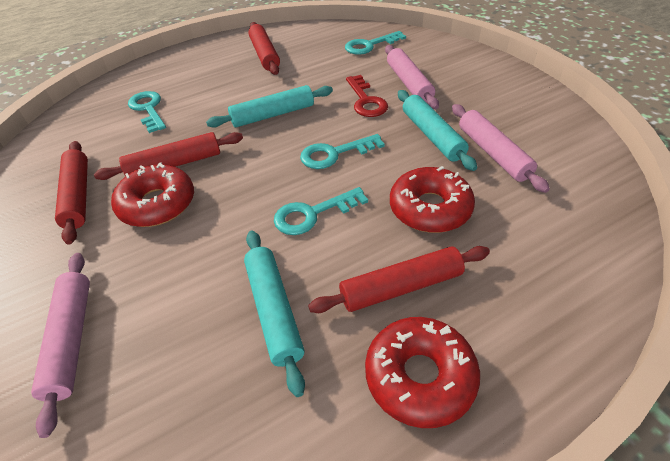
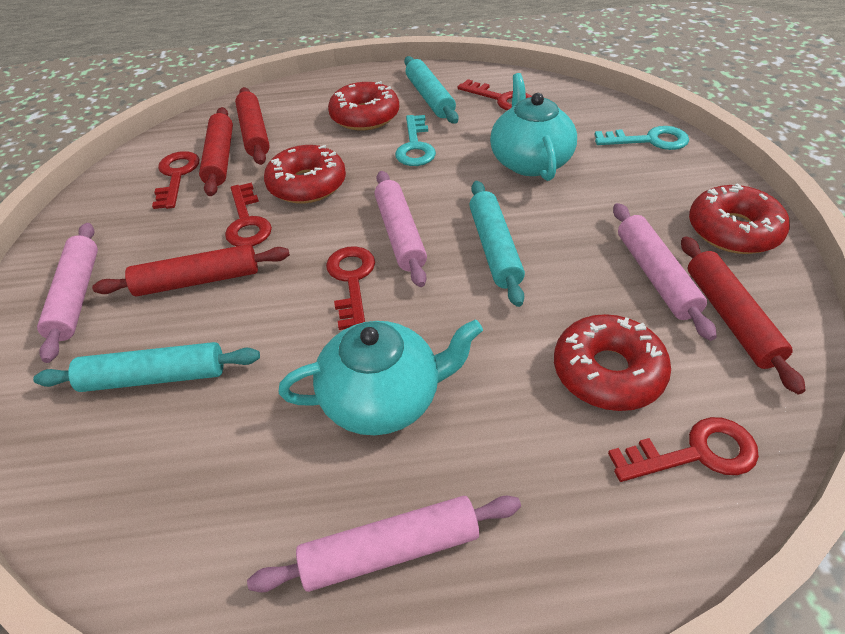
pink rolling pin: 3 -> 4
red donut: 3 -> 4
red key: 1 -> 5
turquoise key: 4 -> 2
turquoise teapot: 0 -> 2

